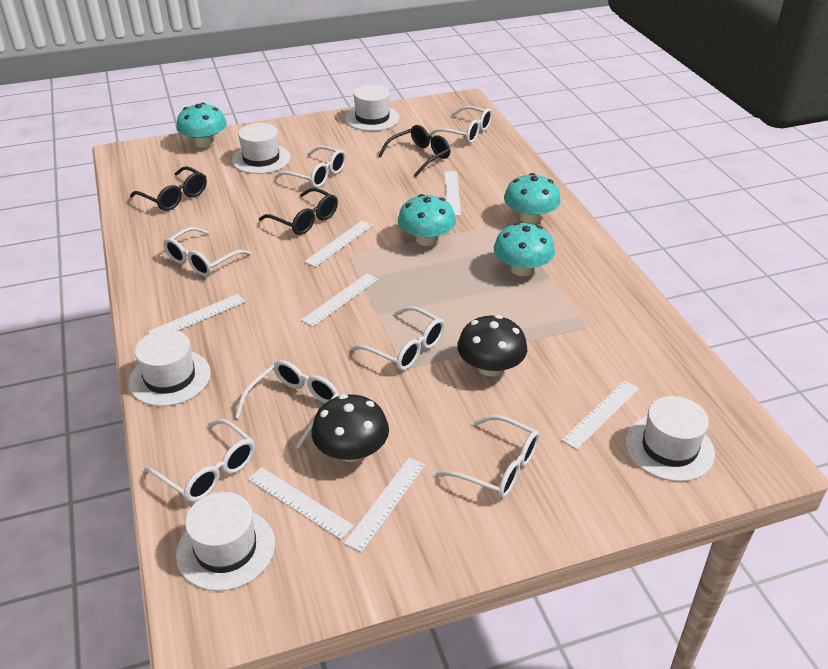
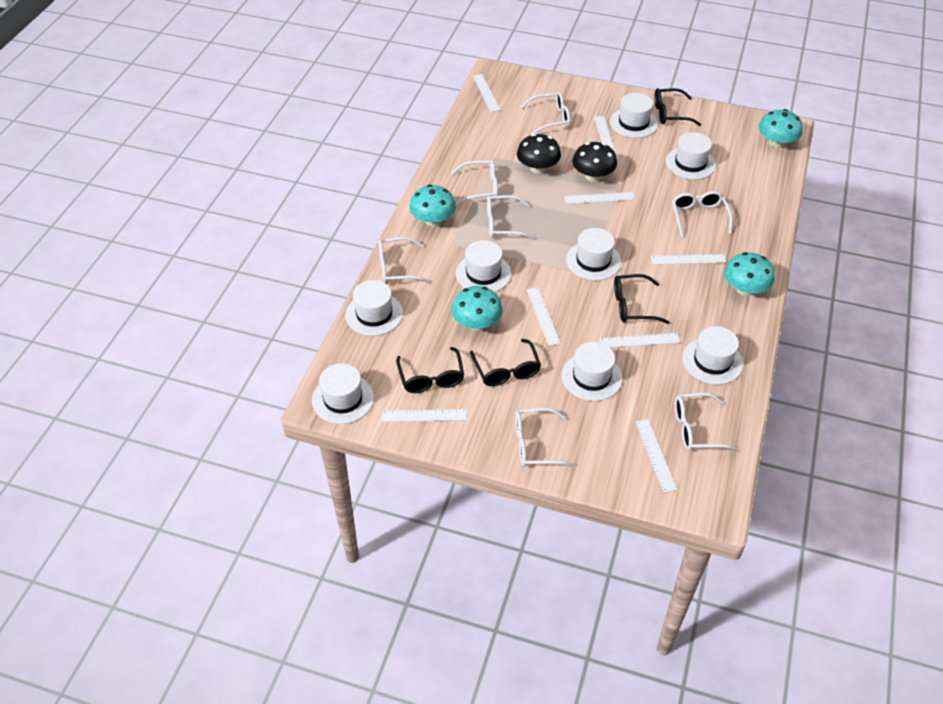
black glasses: 3 -> 4
white hat: 5 -> 8
white ruler: 7 -> 8

